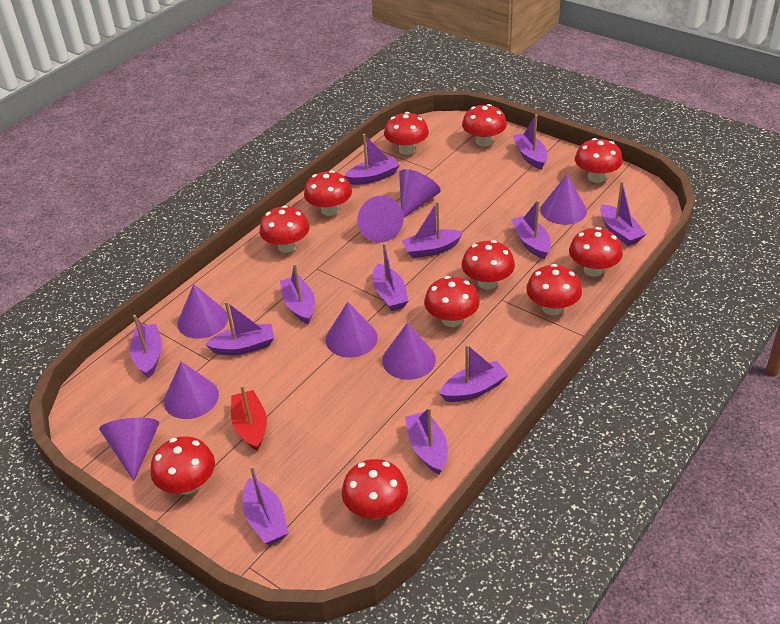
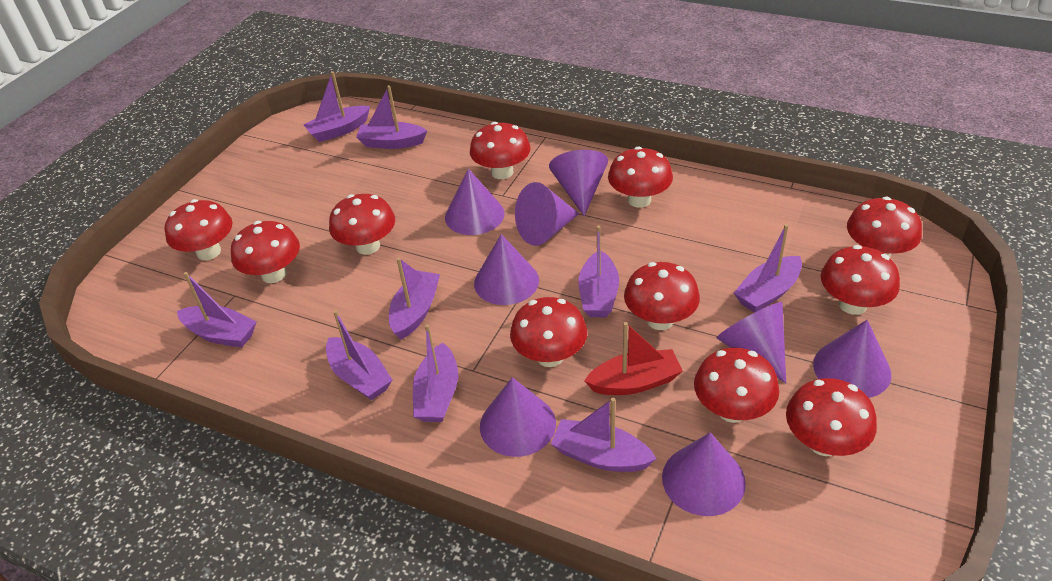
purple boat: 12 -> 9

